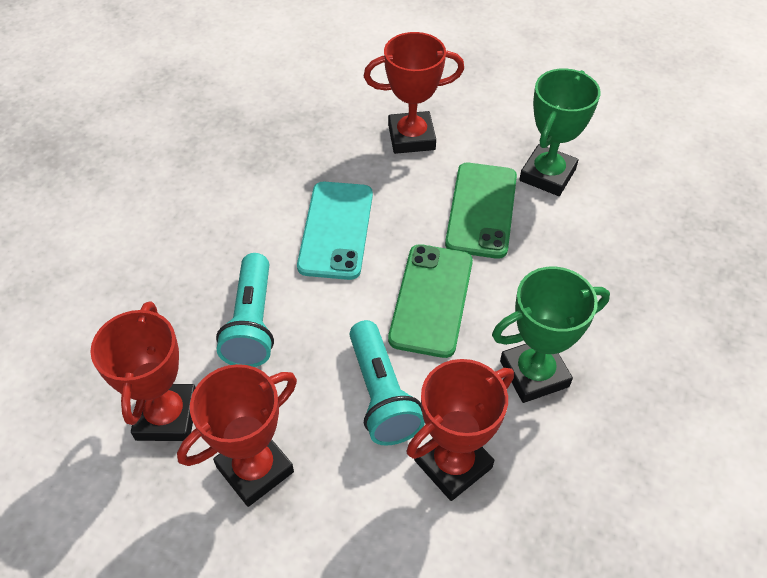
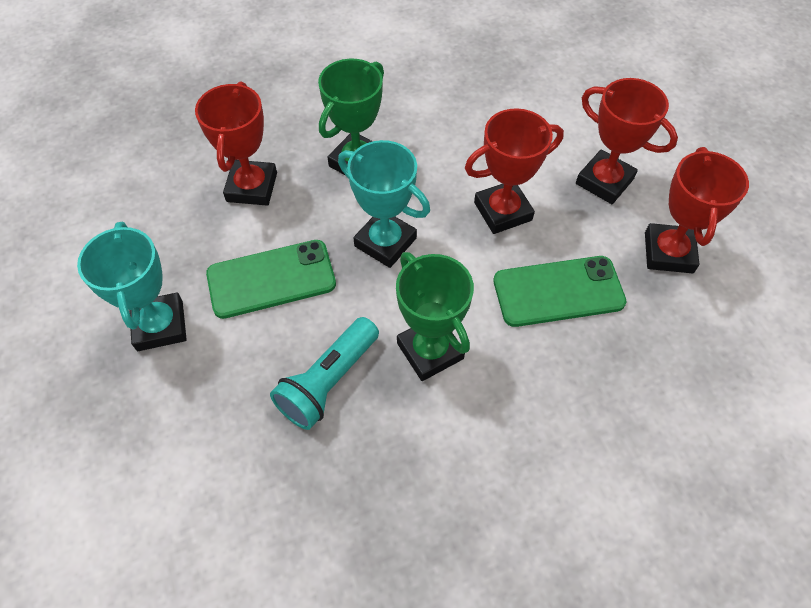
turquoise flashlight: 2 -> 1
turquoise phone: 1 -> 0
turquoise trophy: 0 -> 2

